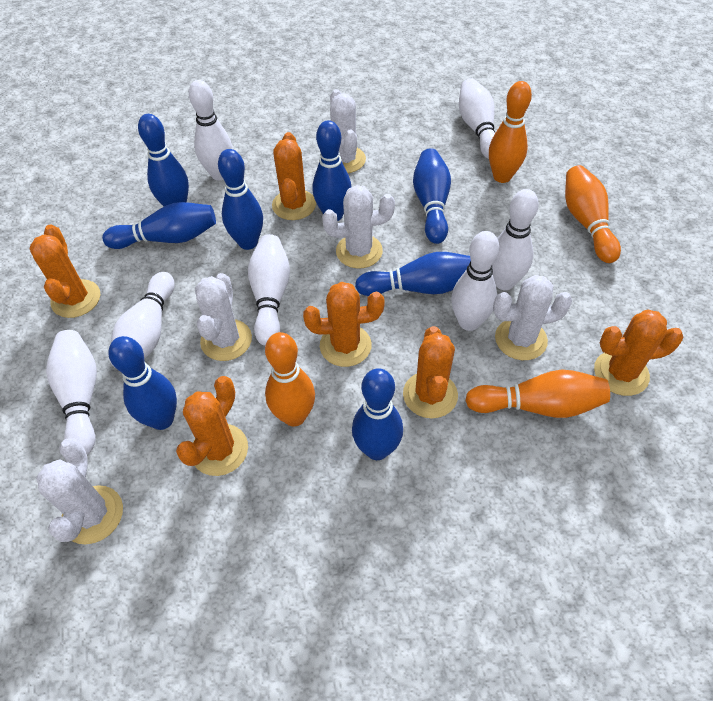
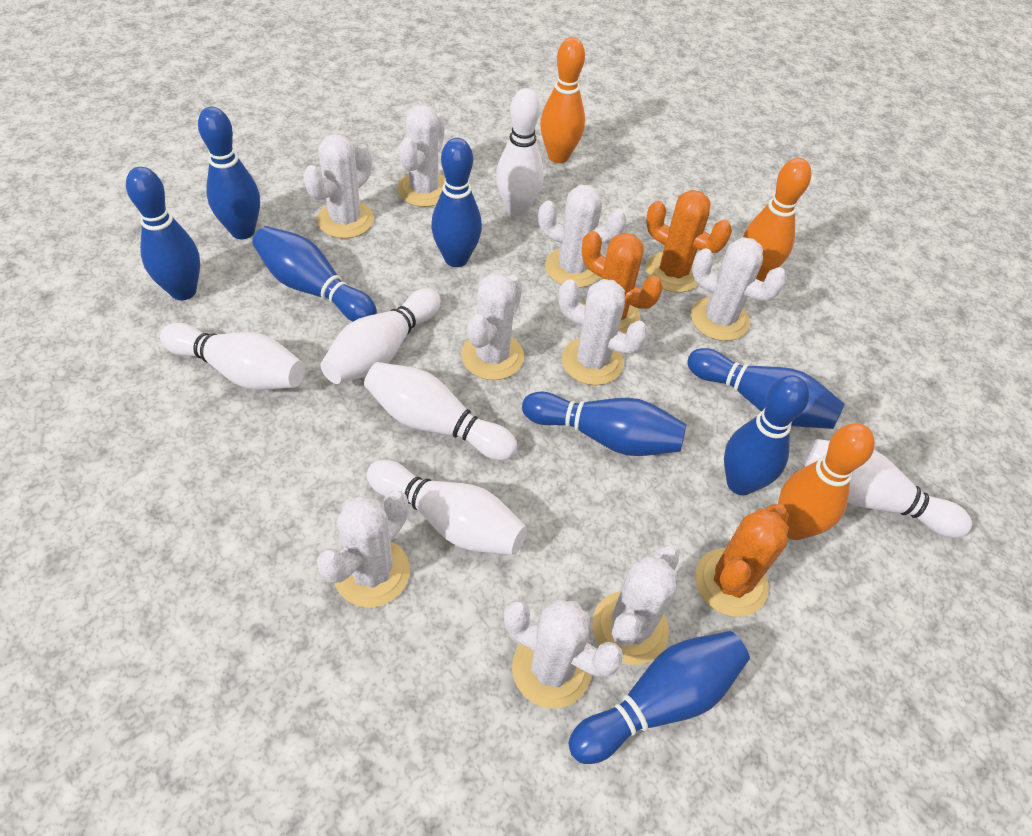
orange bowling pin: 4 -> 3
orange cactus: 6 -> 3
white bowling pin: 7 -> 6
white cactus: 5 -> 9

